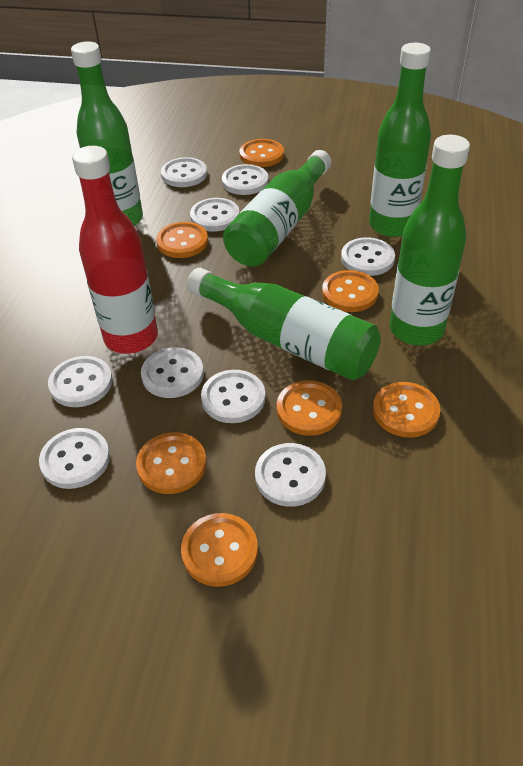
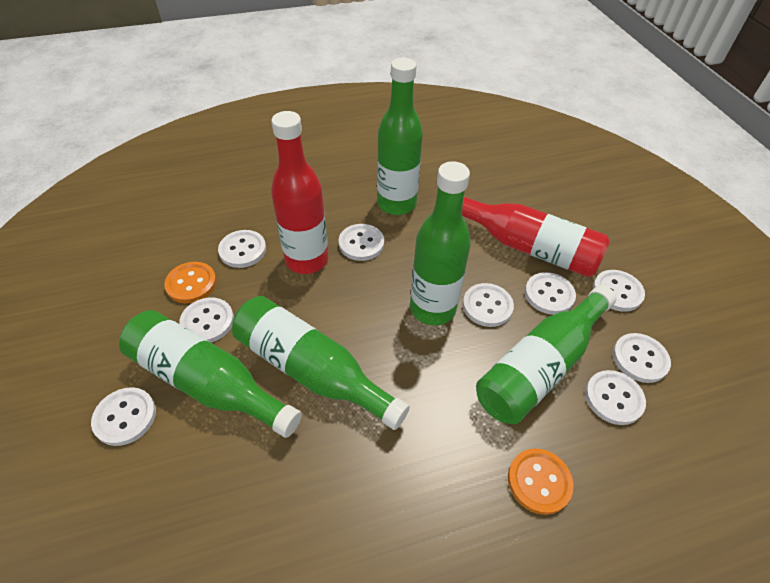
orange button: 7 -> 2
red bottle: 1 -> 2

